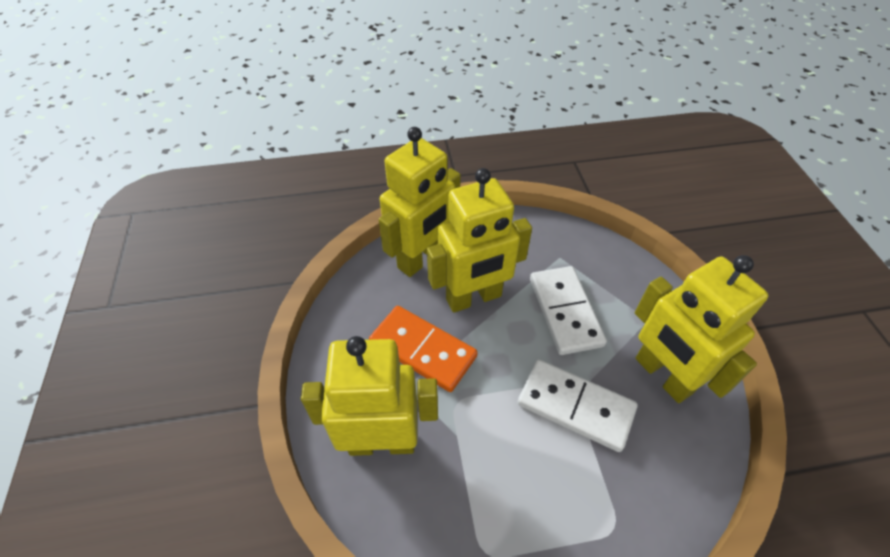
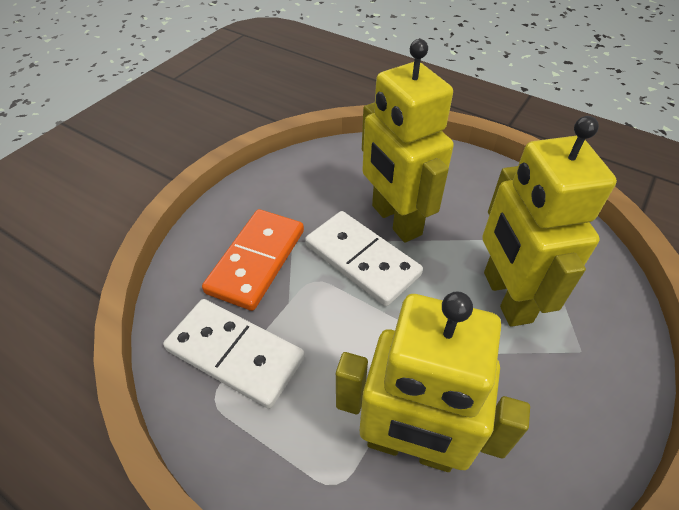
yellow robot: 4 -> 3

